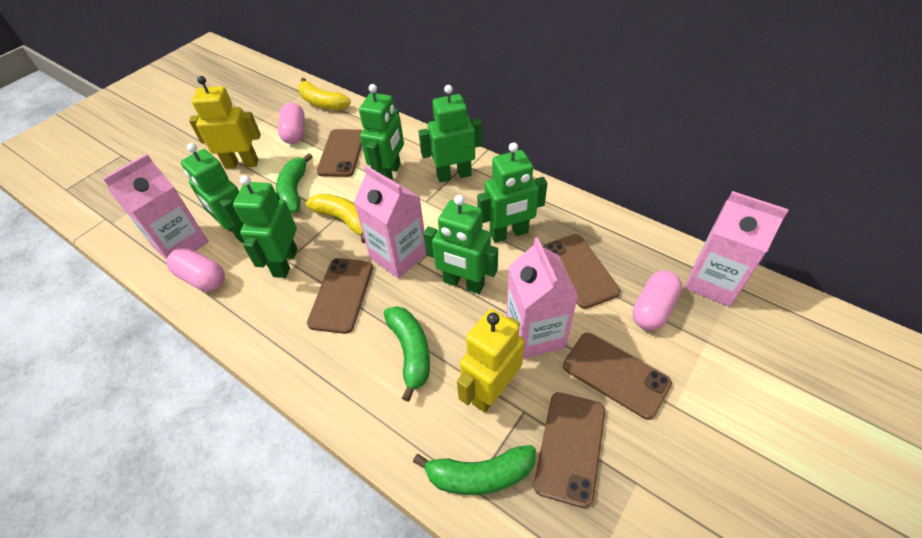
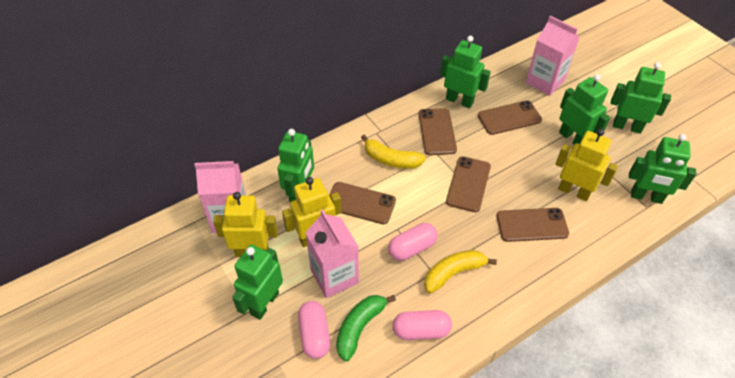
green banana: 3 -> 1
pink carton: 4 -> 3
yellow robot: 2 -> 3

